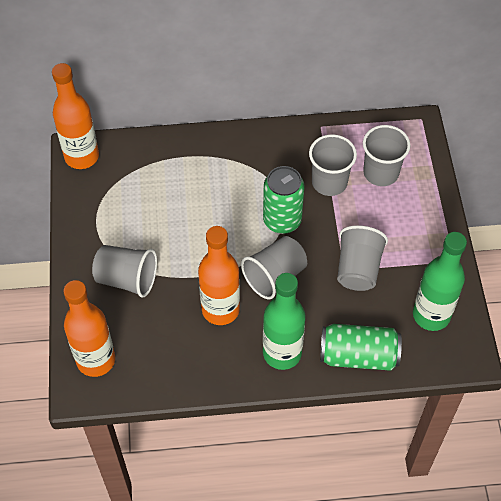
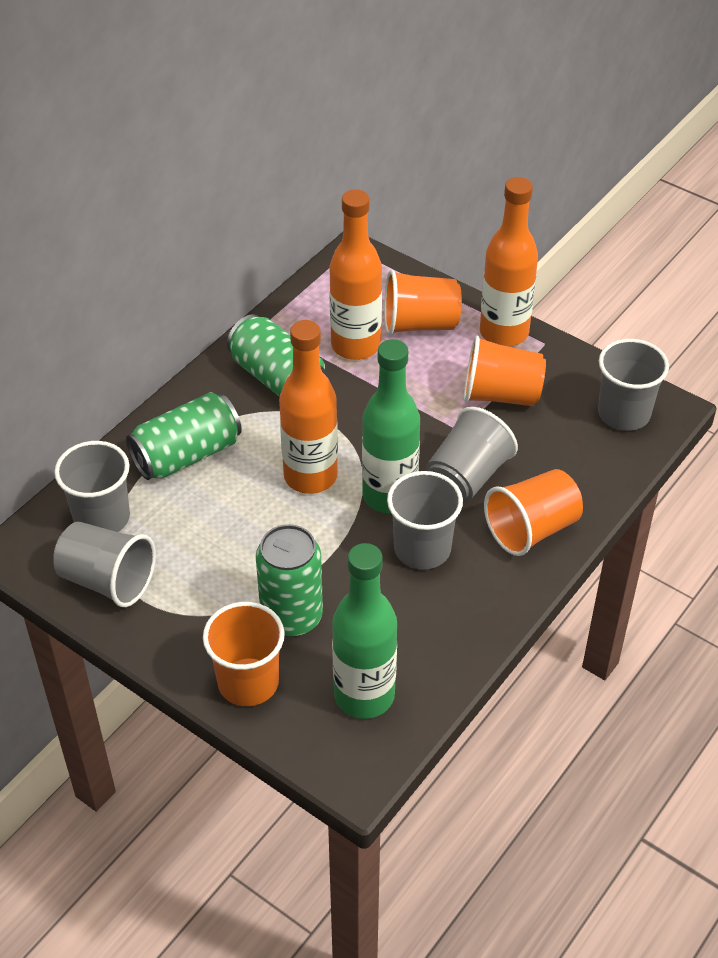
green can: 2 -> 3
orange cup: 0 -> 4

